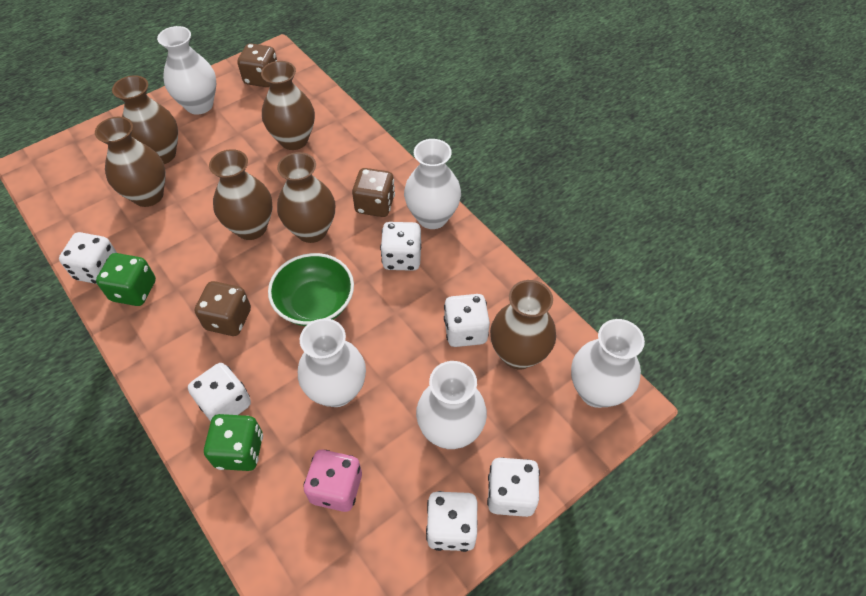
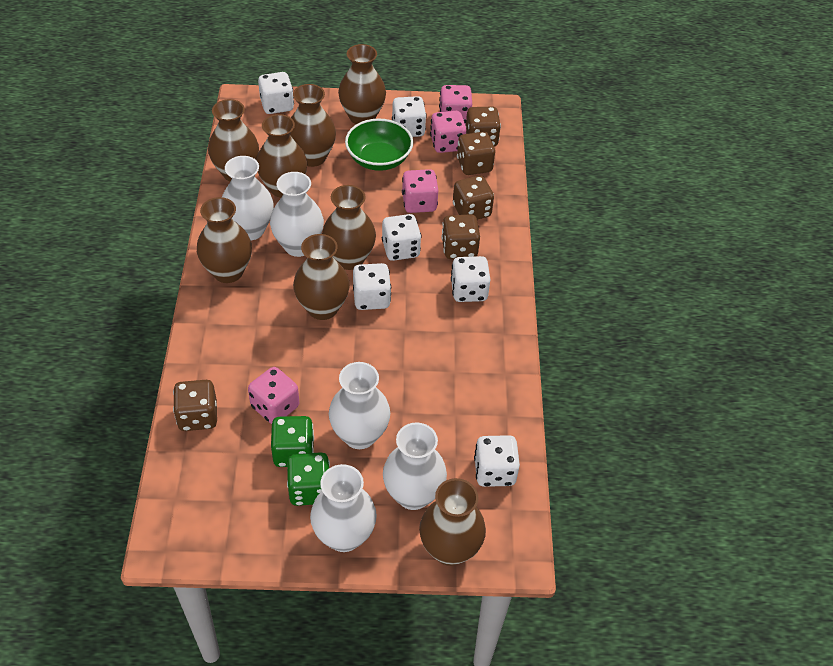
brown dice: 3 -> 5
brown vase: 6 -> 8
pink dice: 1 -> 4

